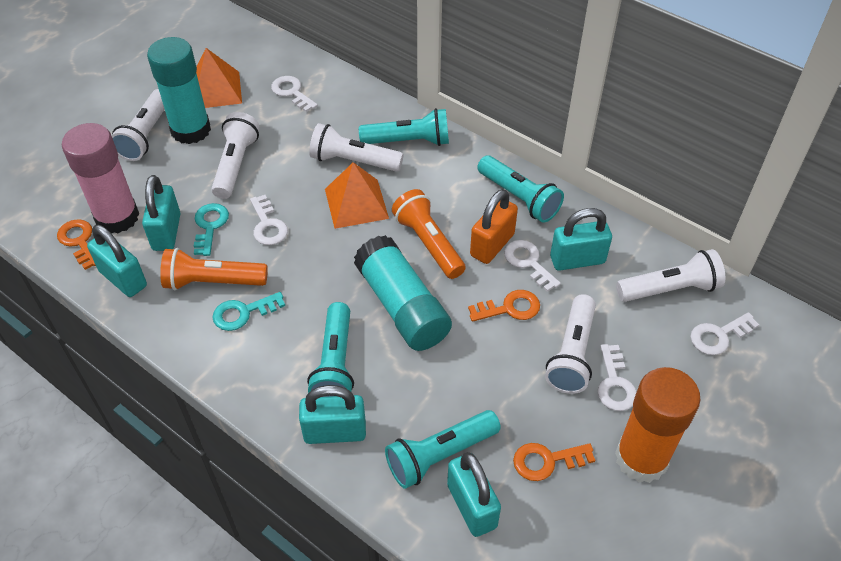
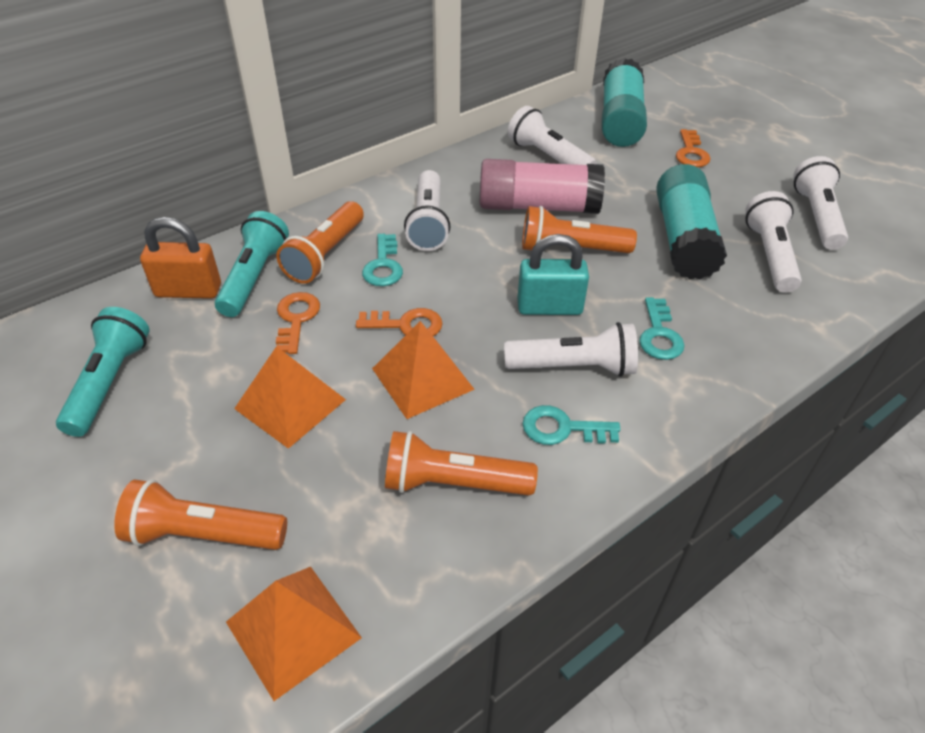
orange flashlight: 2 -> 4
orange glue stick: 1 -> 0
orange pyramid: 2 -> 3
turquoise flashlight: 4 -> 2
turquoise key: 2 -> 3
turquoise padlock: 5 -> 1
white key: 5 -> 0

